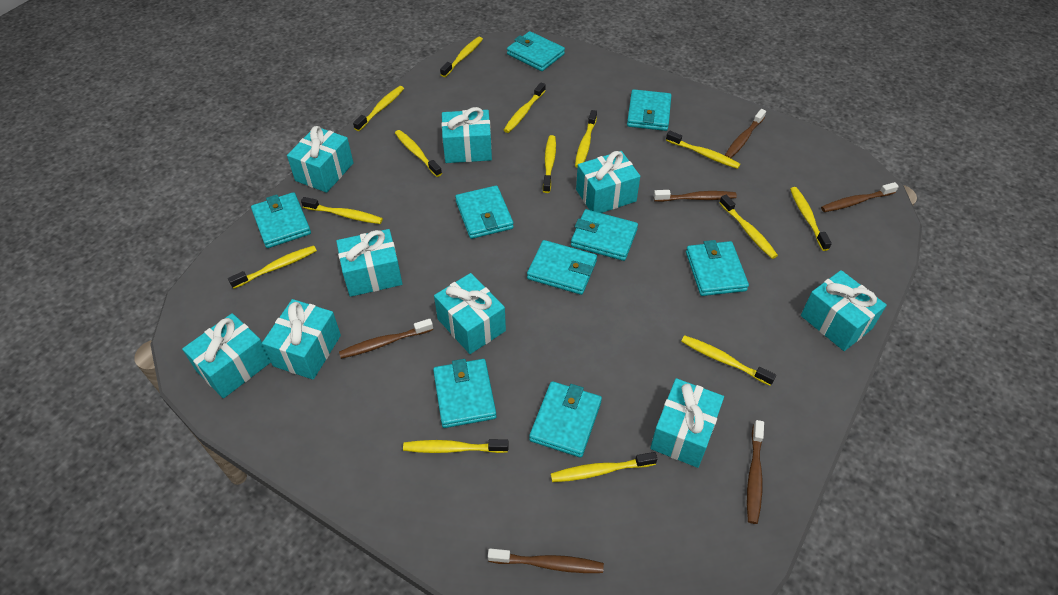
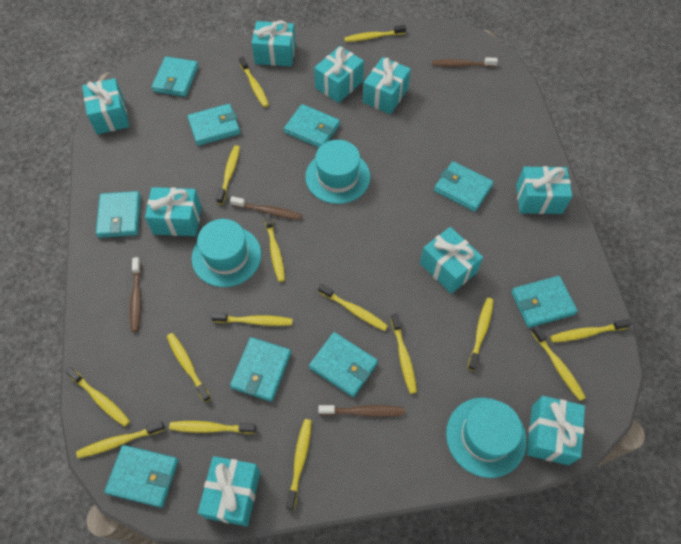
brown toothbrush: 6 -> 4
turquoise hat: 0 -> 3
yellow toothbrush: 14 -> 15

